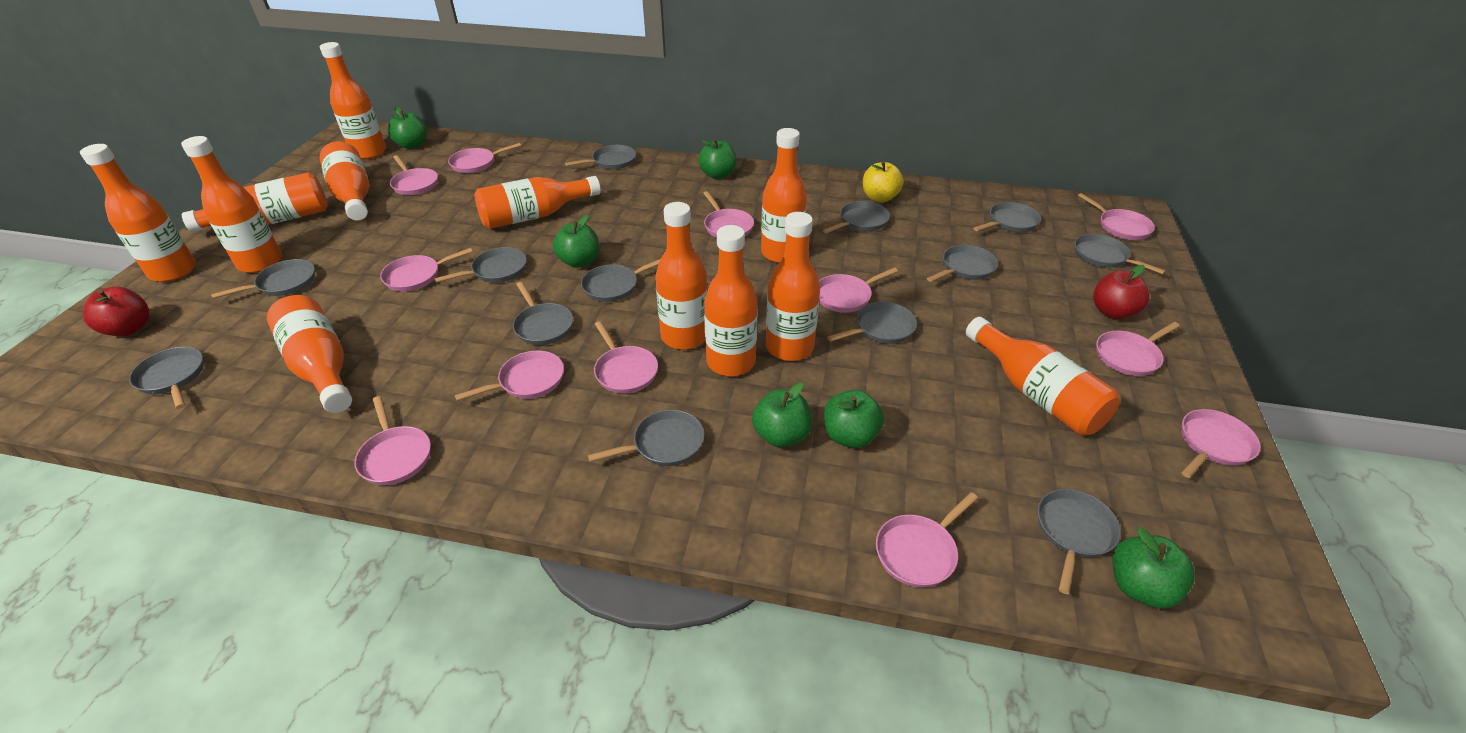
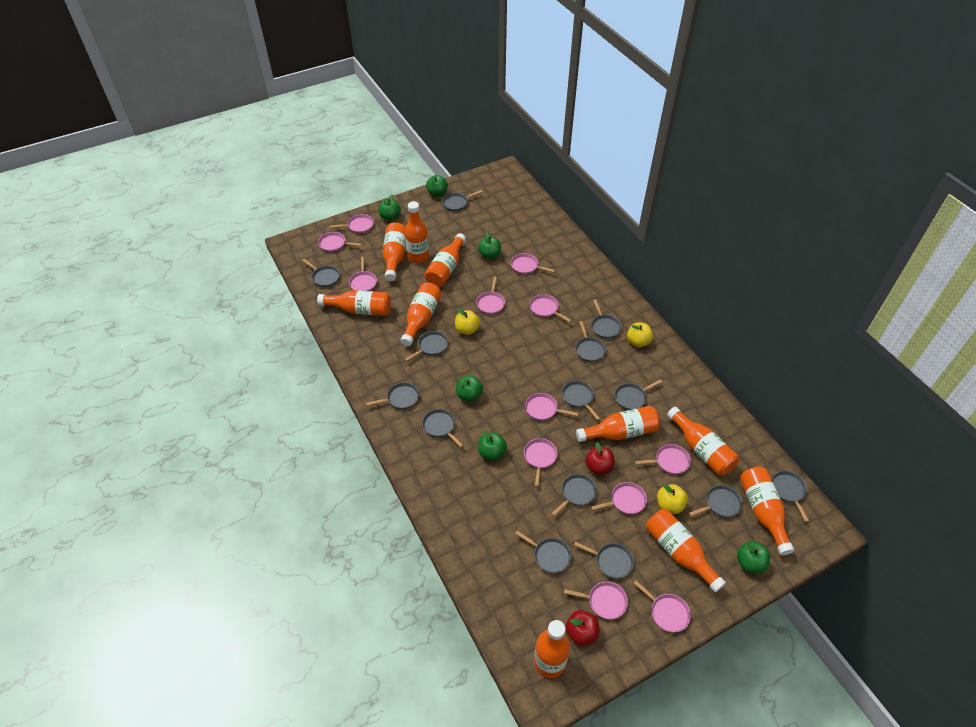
grey pan: 13 -> 14
orange bottle: 12 -> 10
yellow apple: 1 -> 3

